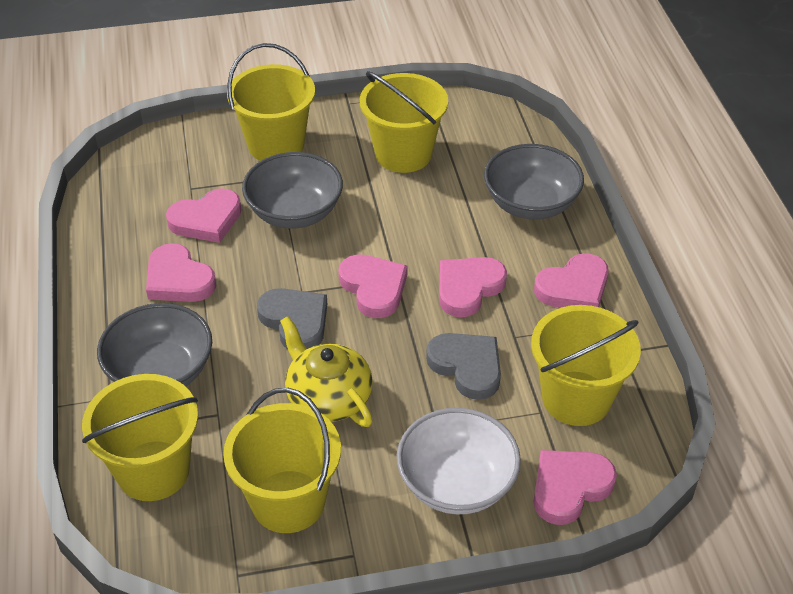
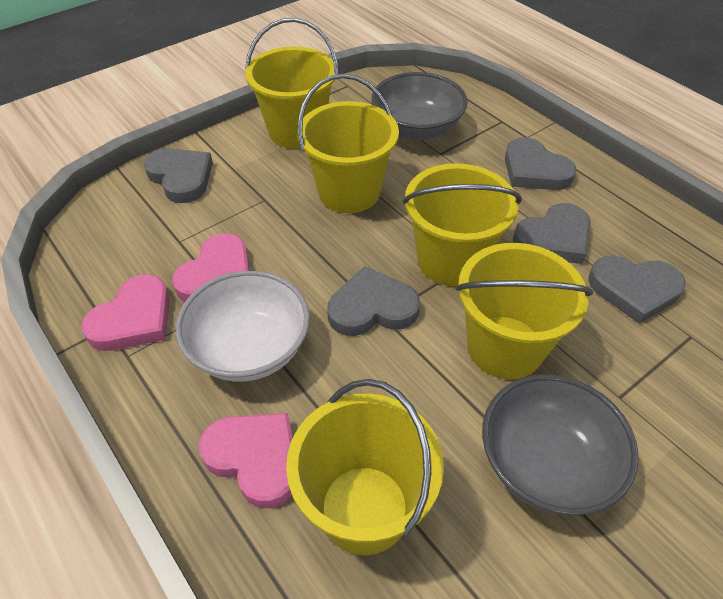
grey bowl: 3 -> 2
grey heart: 2 -> 5
pink heart: 6 -> 3
yellow teapot: 1 -> 0

